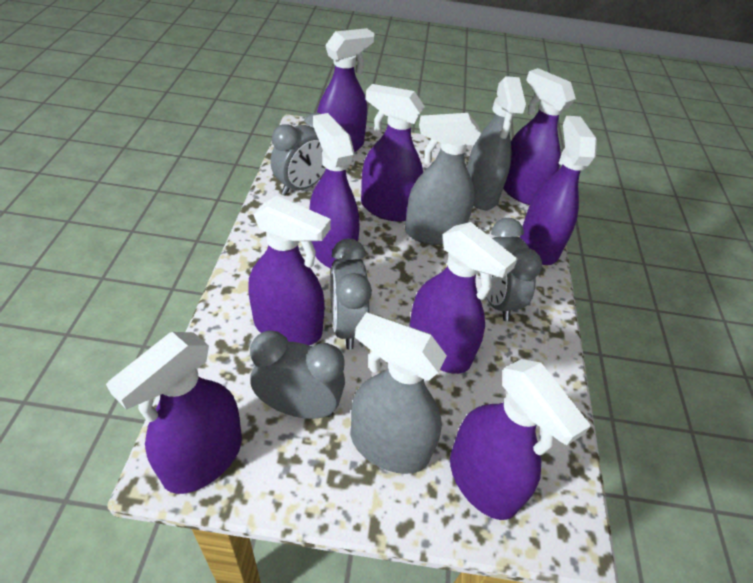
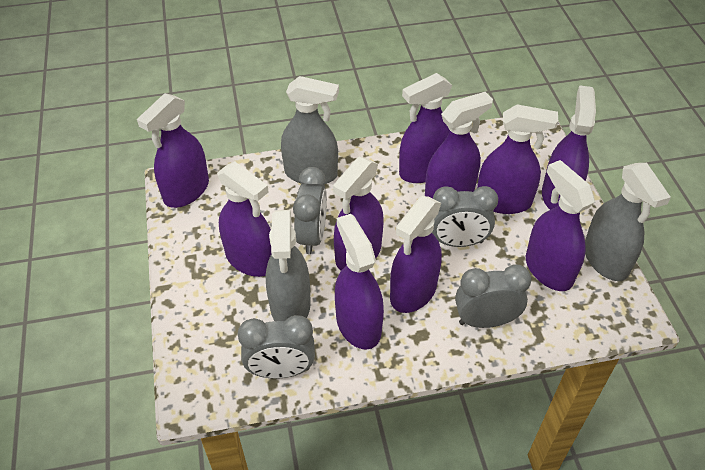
purple spray bottle: 9 -> 10

